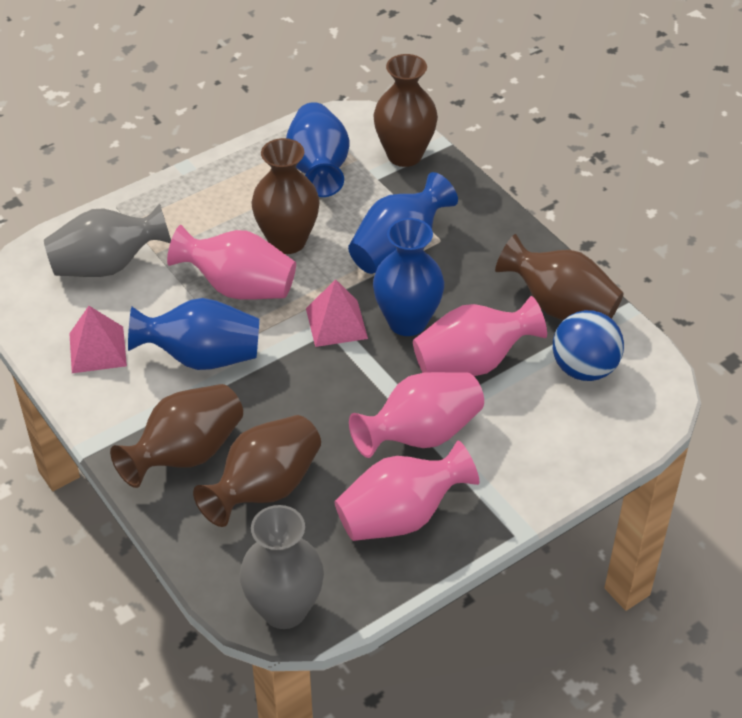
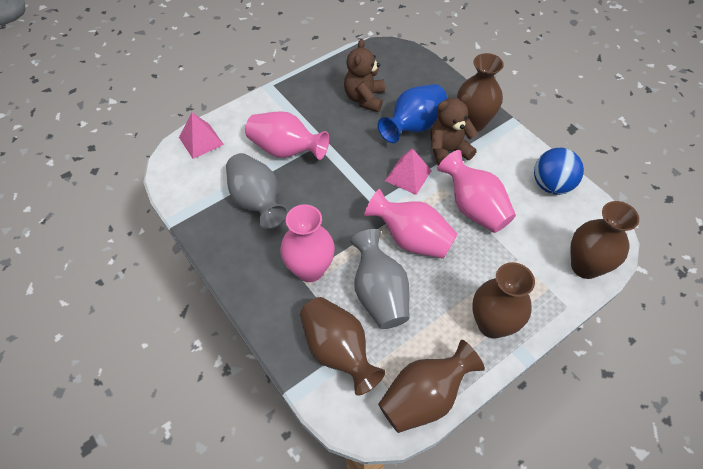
blue vase: 4 -> 1
brown teddy bear: 0 -> 2

